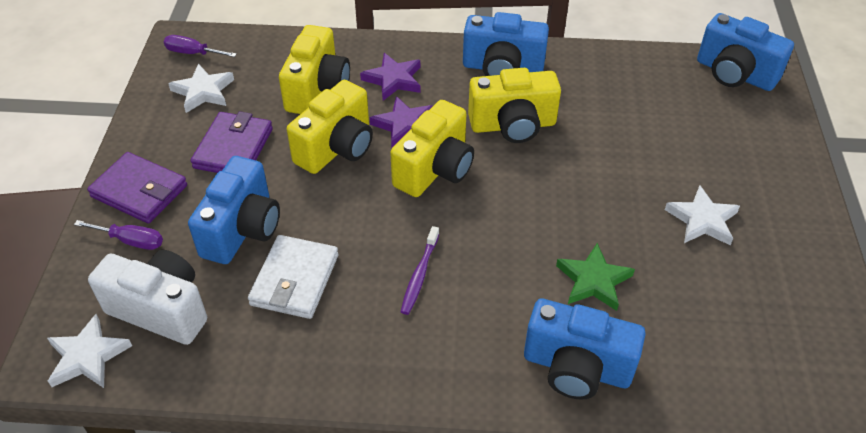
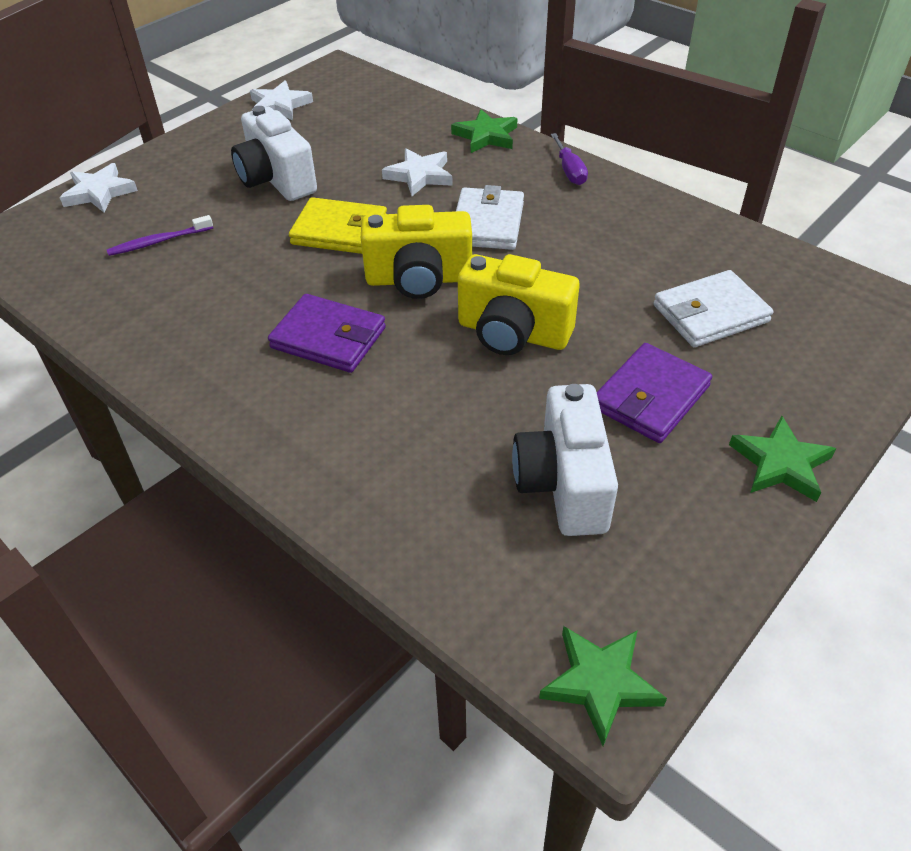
blue camera: 4 -> 0
green star: 1 -> 3
purple screwdriver: 2 -> 1
purple star: 2 -> 0
white camera: 1 -> 2
white wallet: 1 -> 2
yellow camera: 4 -> 2
yellow wallet: 0 -> 1

